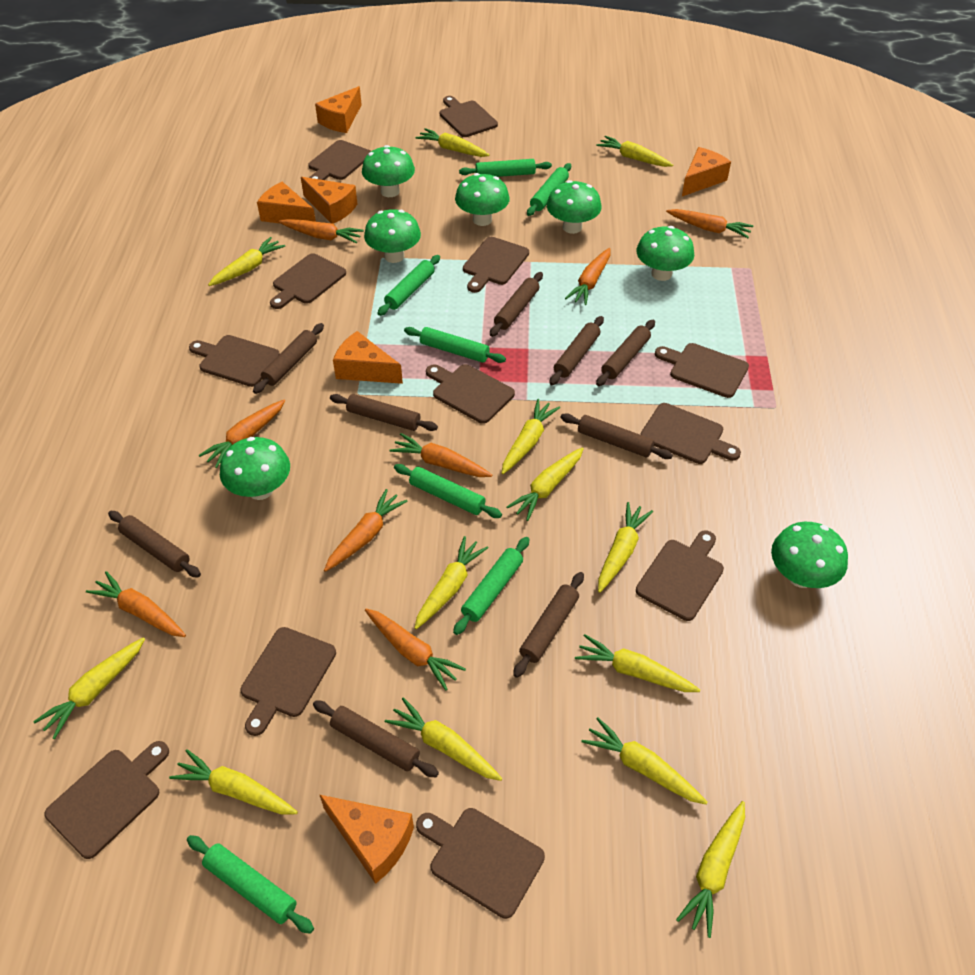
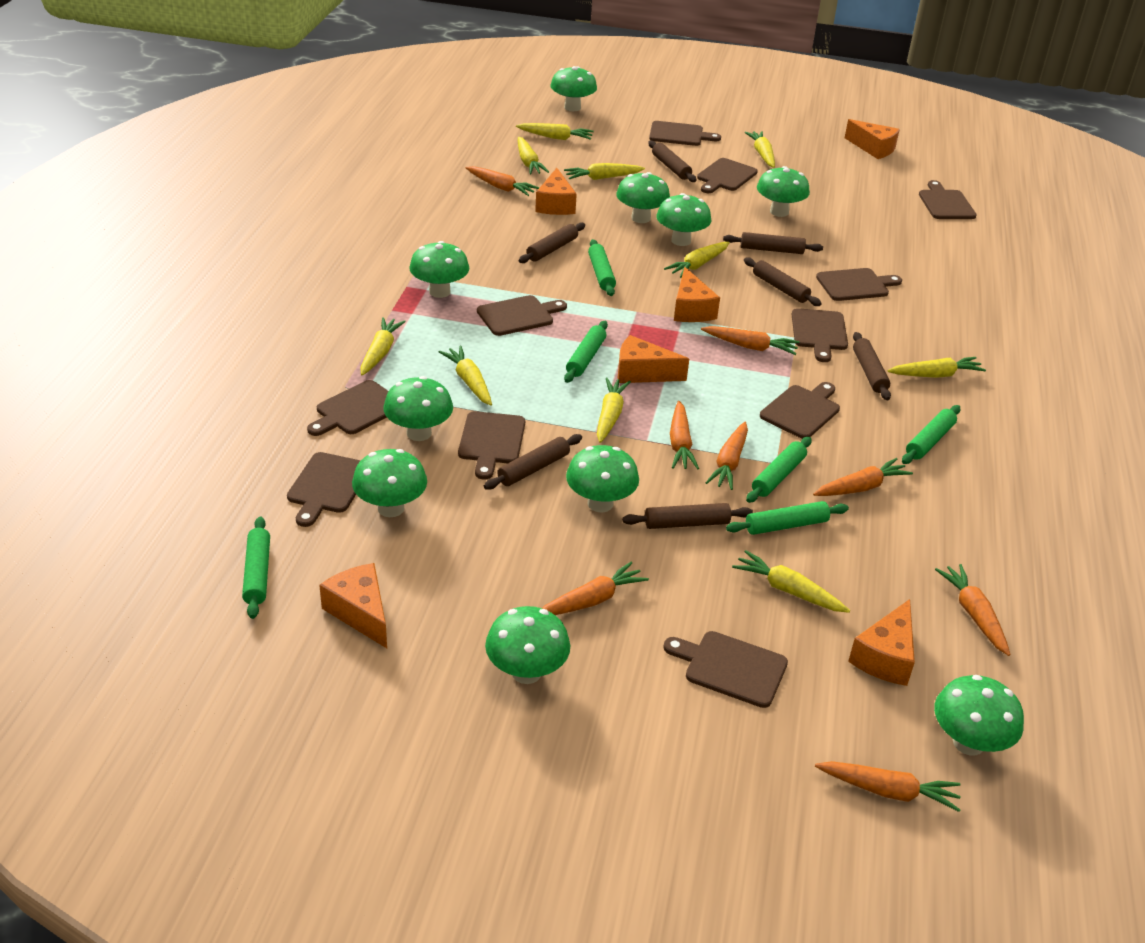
brown cutting board: 12 -> 11
brown rolling pin: 9 -> 7
green mushroom: 7 -> 10
green rolling pin: 7 -> 6
yellow carrot: 13 -> 10

